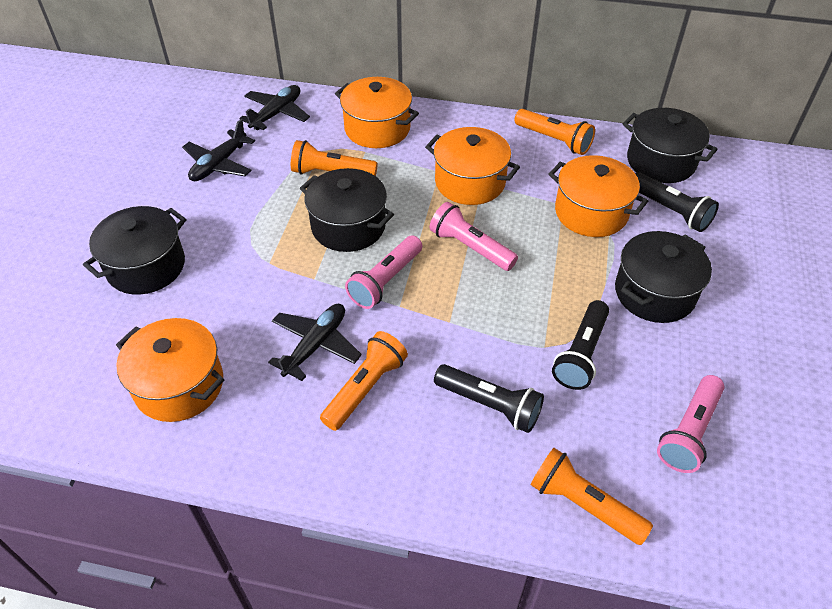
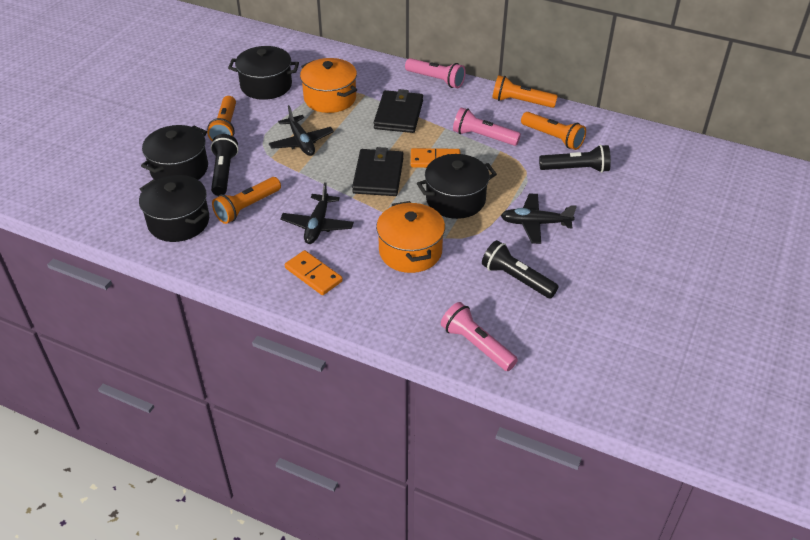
black wallet: 0 -> 2
orange domino: 0 -> 2
orange pot: 4 -> 2

